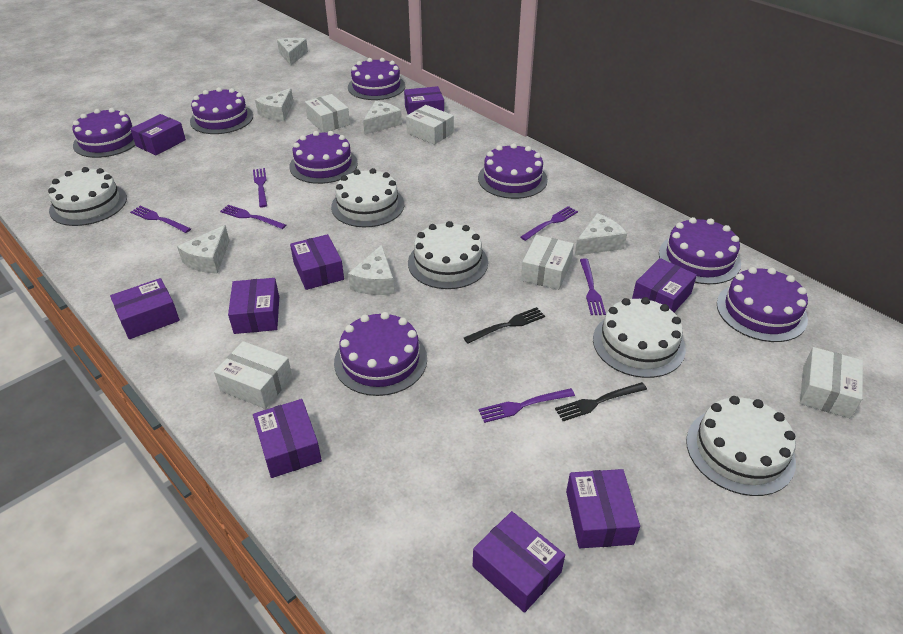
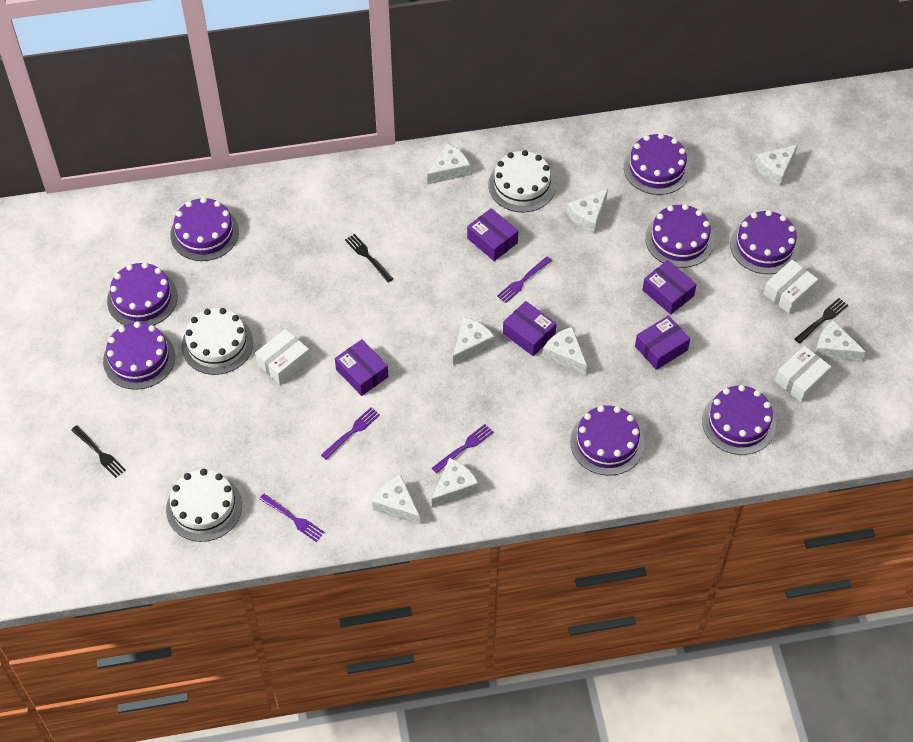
black fork: 2 -> 3
purple box: 9 -> 5
purple fork: 6 -> 4
white box: 5 -> 3
white cake: 5 -> 3
white cheese: 6 -> 8

